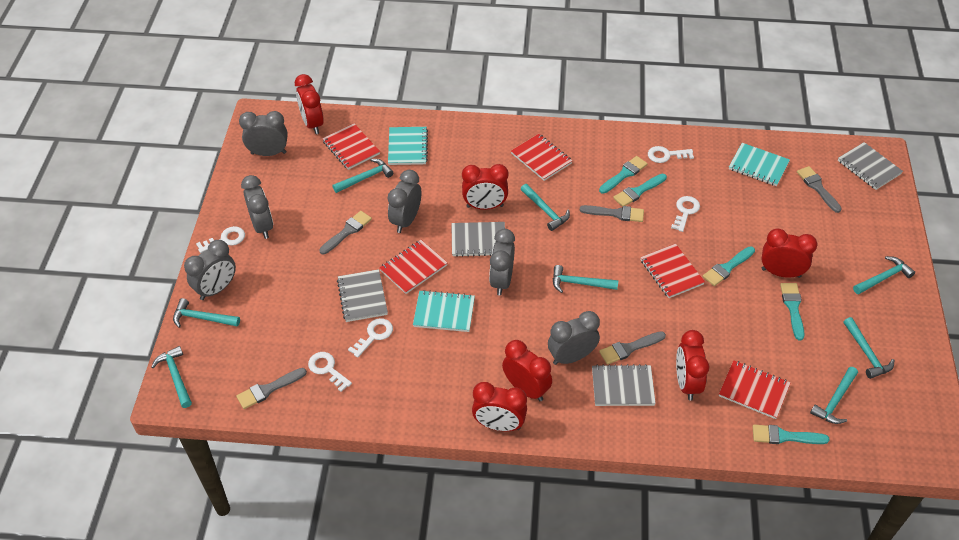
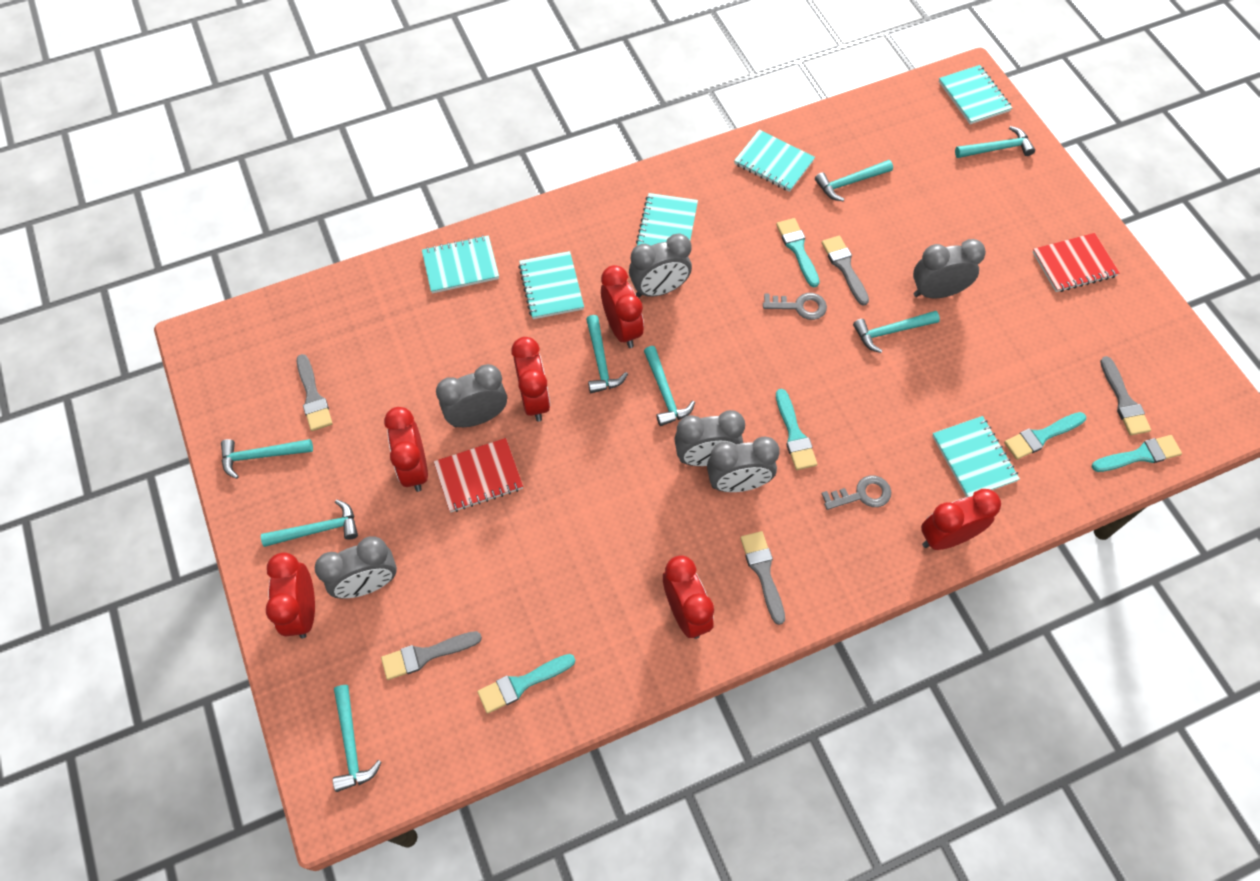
grey key: 0 -> 2
grey notebook: 4 -> 0
red notebook: 5 -> 2
turquoise notebook: 3 -> 6
white key: 5 -> 0

